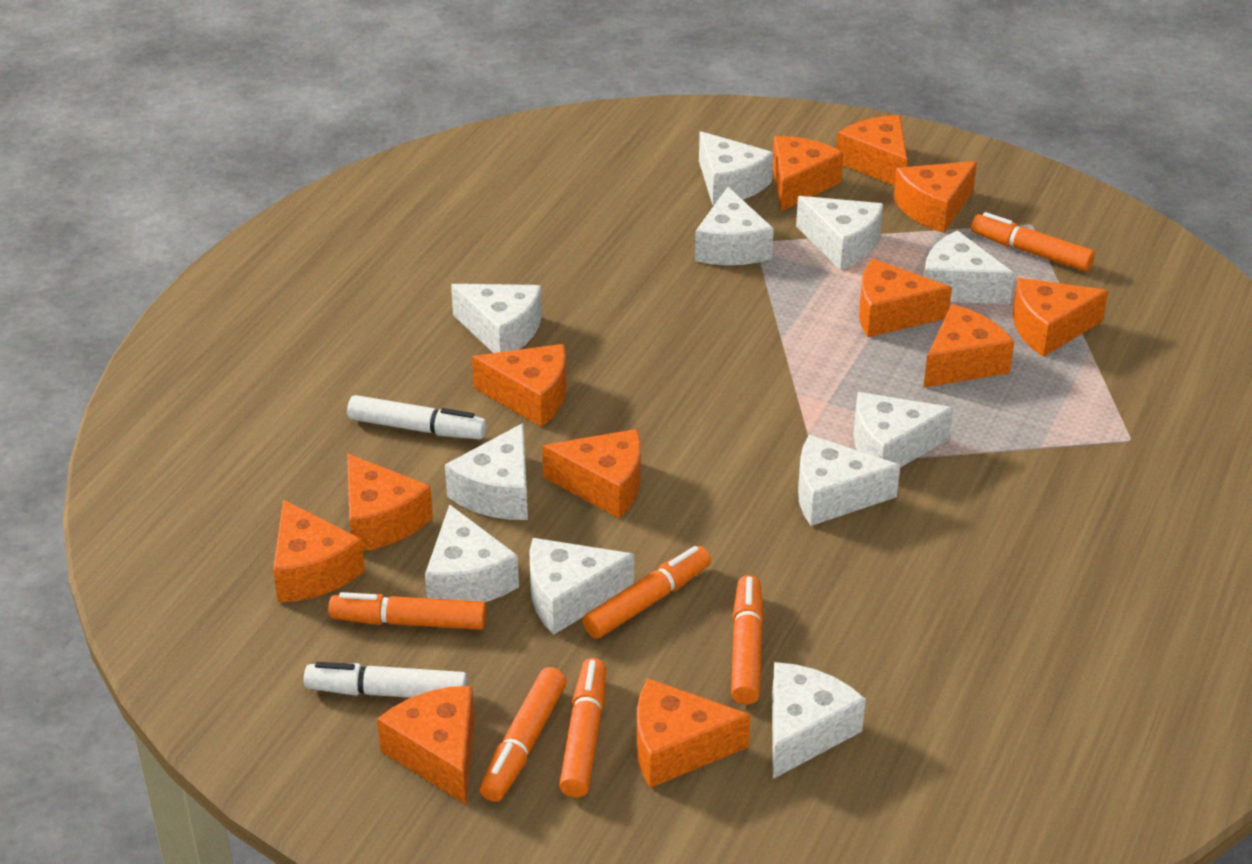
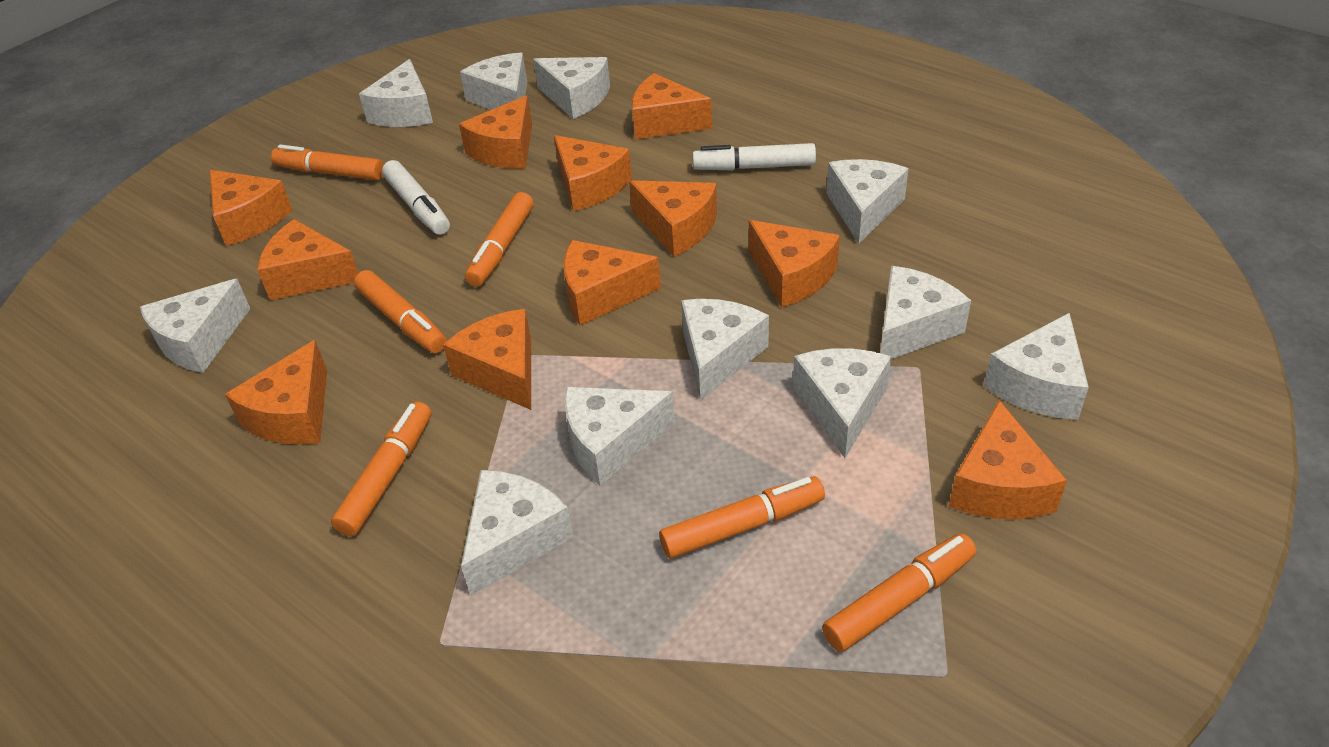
orange cheese: 12 -> 11

